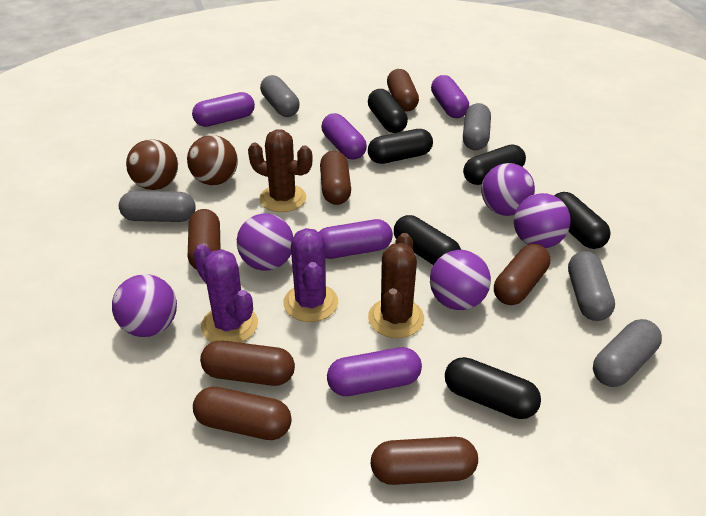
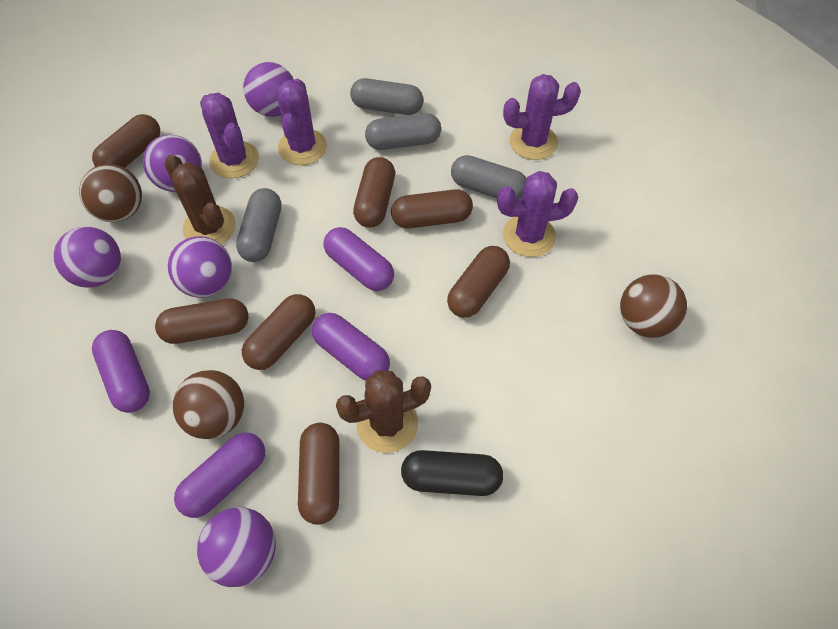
black capsule: 6 -> 1
brown ball: 2 -> 3
grey capsule: 5 -> 4
purple cactus: 2 -> 4
purple capsule: 5 -> 4

